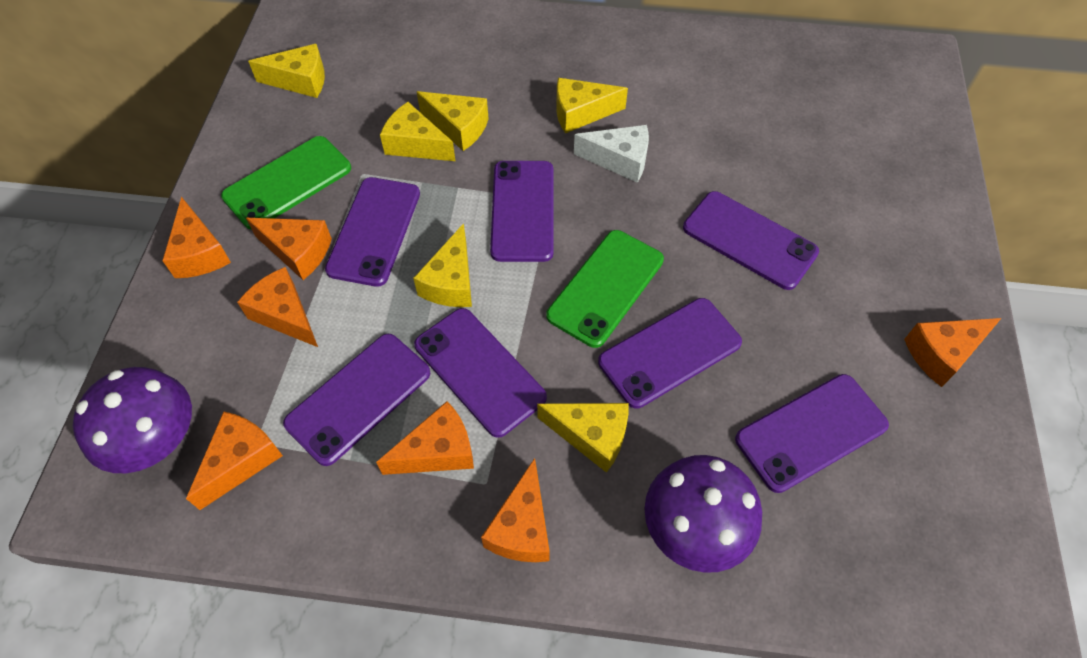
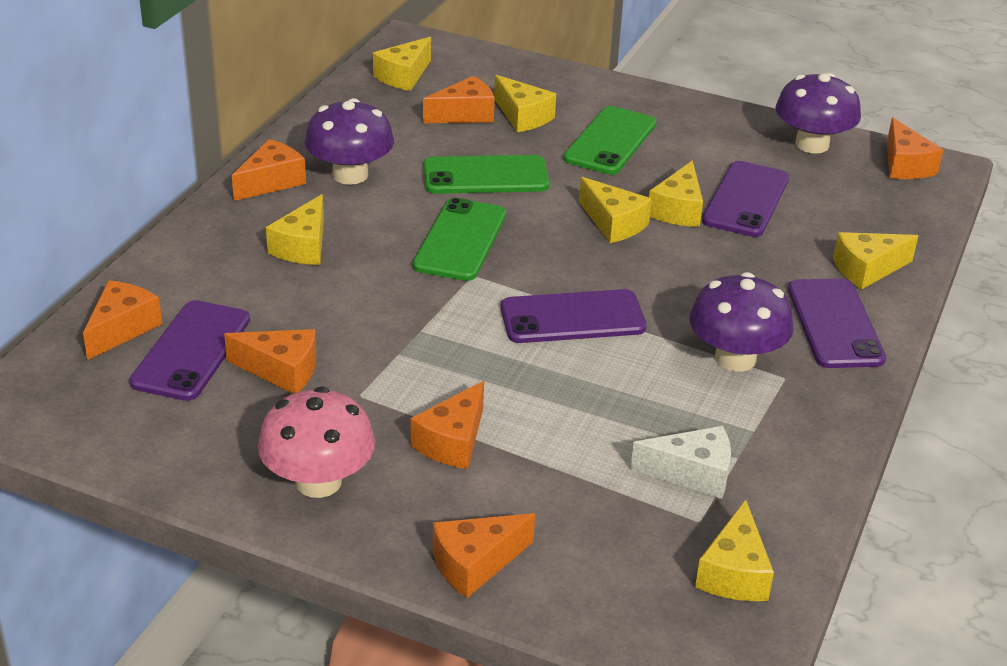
green phone: 2 -> 3
pink mushroom: 0 -> 1
purple mushroom: 2 -> 3
purple phone: 7 -> 4
yellow cheese: 6 -> 7

